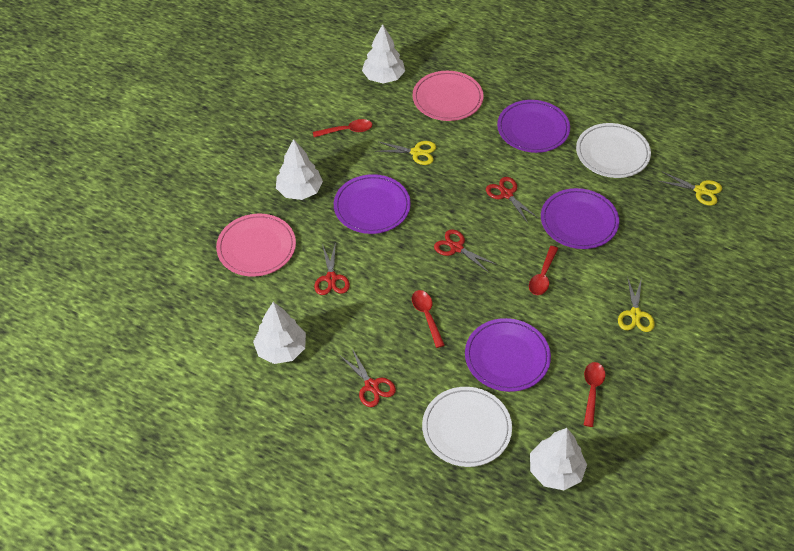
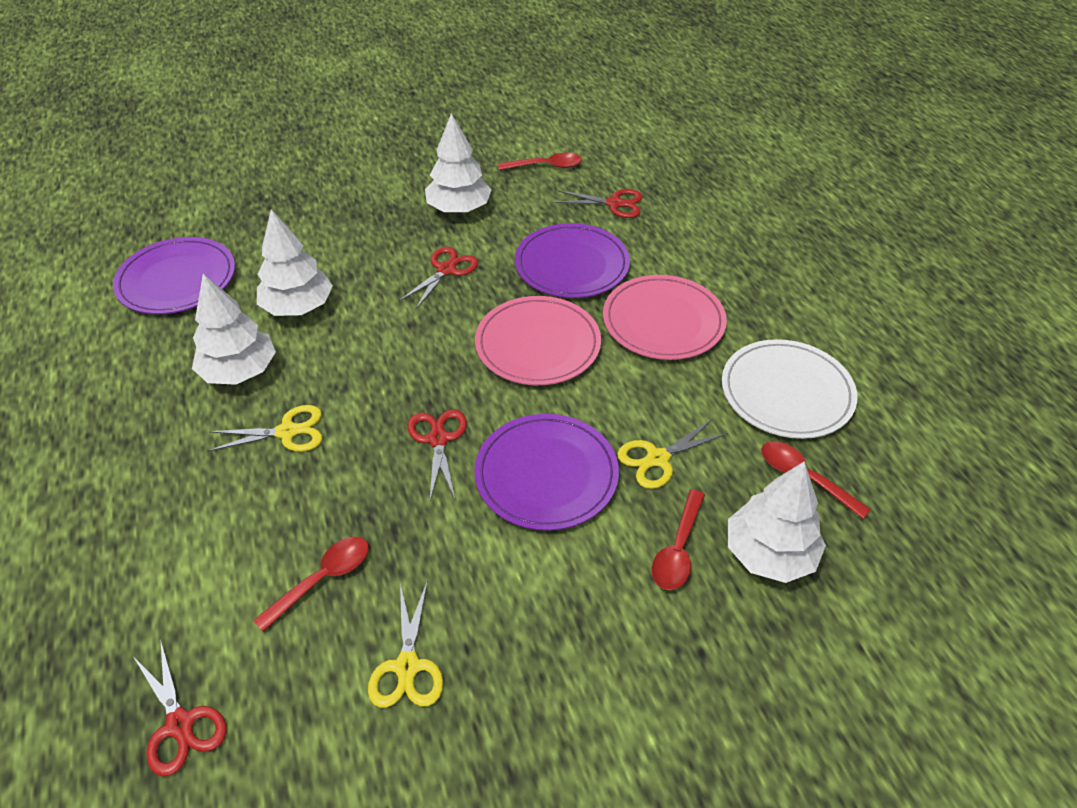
purple plate: 4 -> 3
white plate: 2 -> 1

